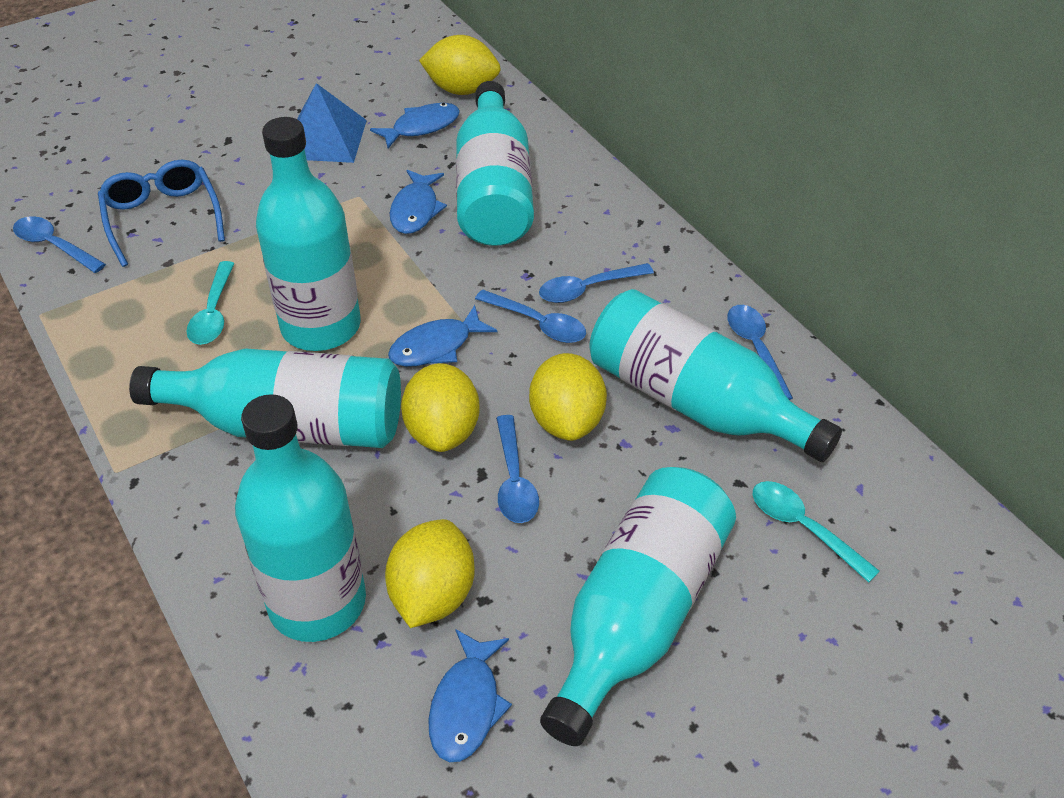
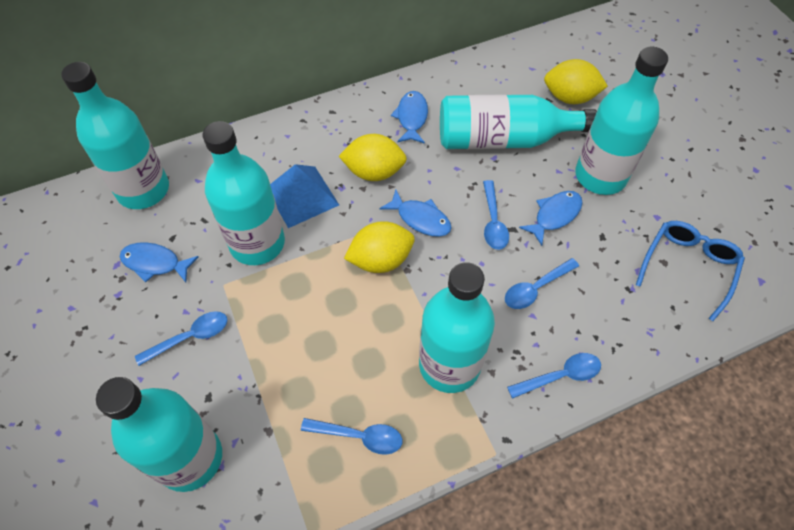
turquoise spoon: 2 -> 0
yellow lemon: 4 -> 3

